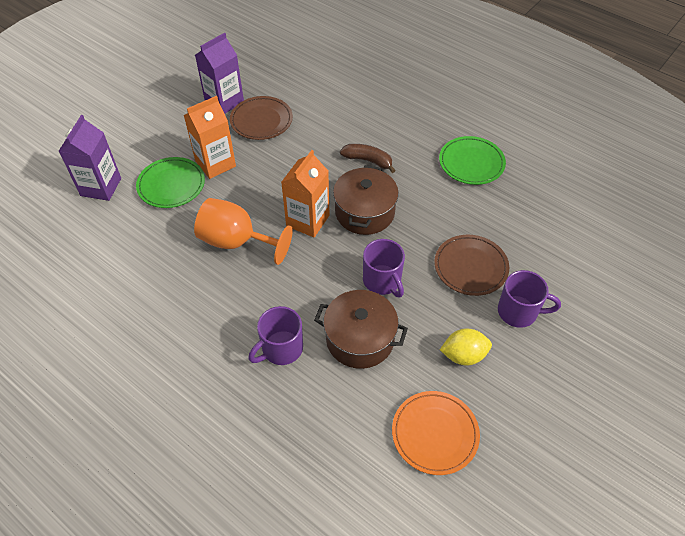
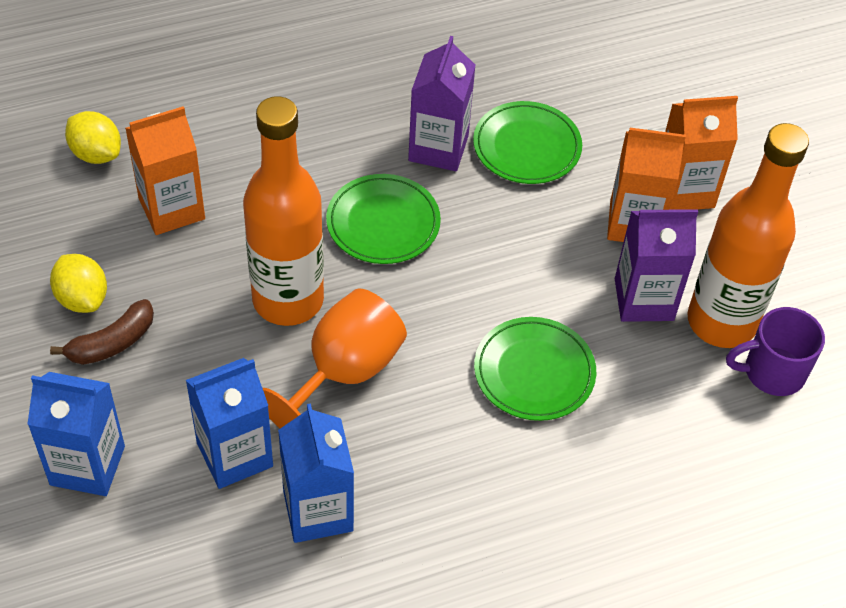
blue carton: 0 -> 3
brown plate: 2 -> 0
brown pot: 2 -> 0
green plate: 2 -> 3
orange bottle: 0 -> 2
orange carton: 2 -> 3
orange plate: 1 -> 0
purple mug: 3 -> 1
yellow lemon: 1 -> 2

